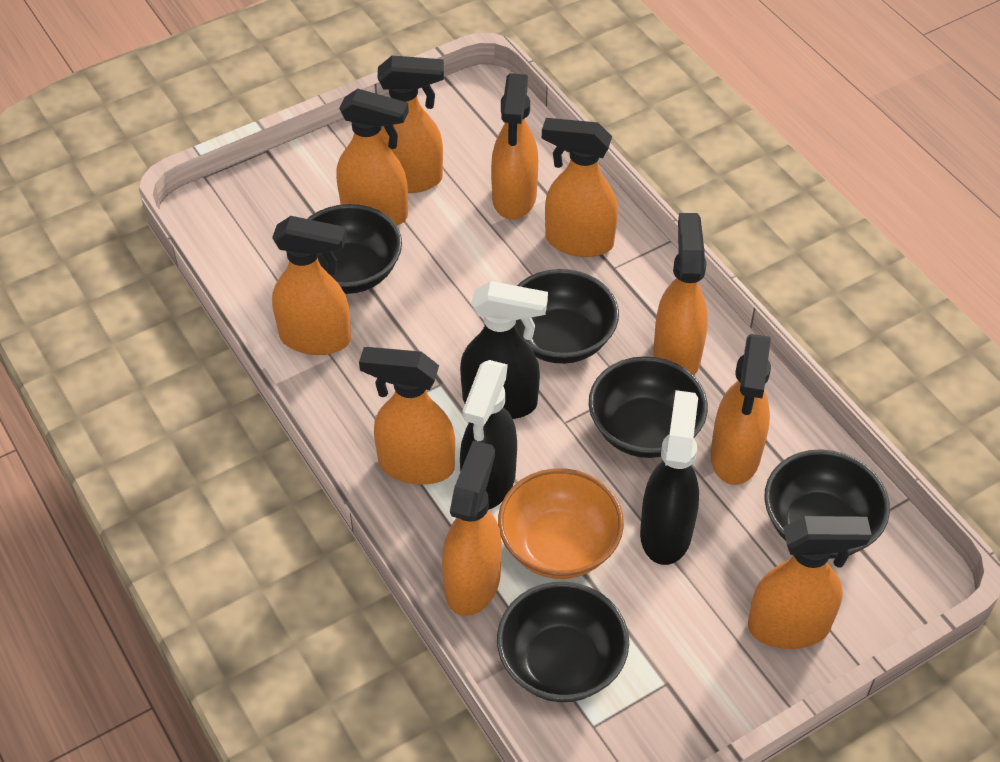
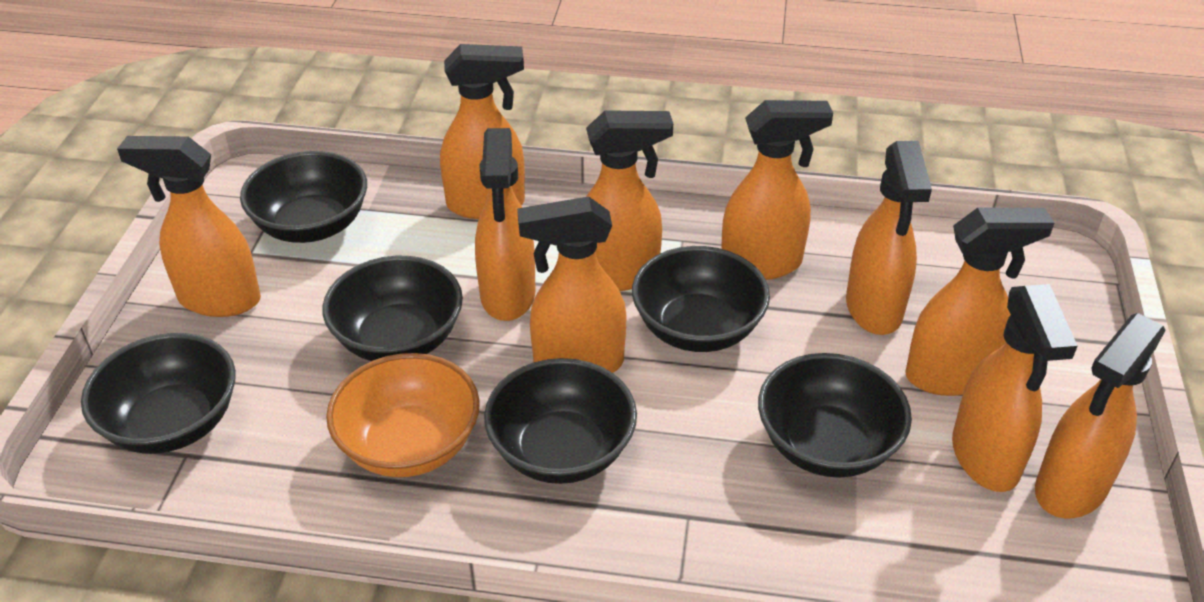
black bowl: 5 -> 6
black spray bottle: 3 -> 0

